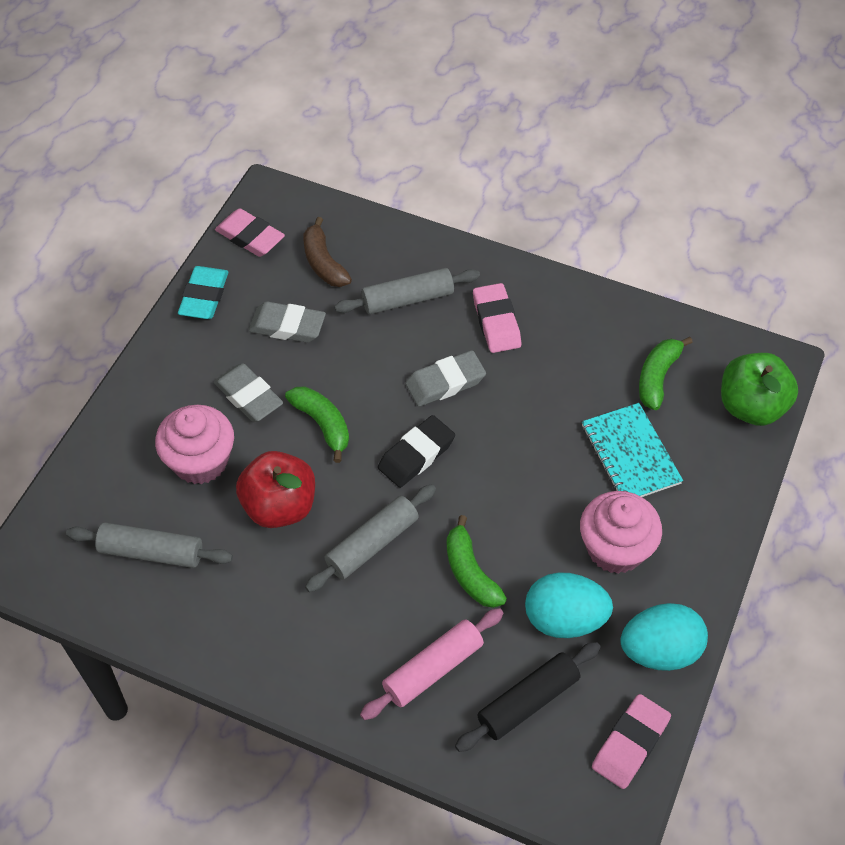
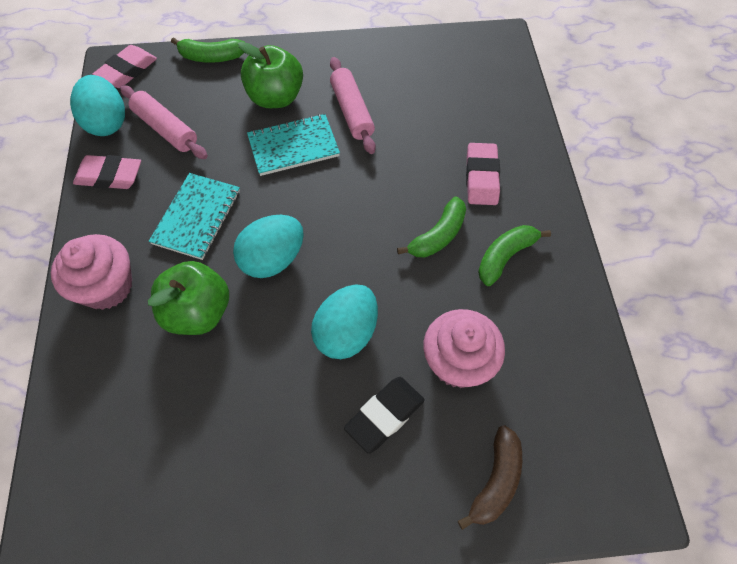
black rolling pin: 1 -> 0
green apple: 1 -> 2
grey eraser: 3 -> 0
grey rolling pin: 3 -> 0
pink rolling pin: 1 -> 2
red apple: 1 -> 0
turquoise egg: 2 -> 3
turquoise eraser: 1 -> 0
turquoise notebook: 1 -> 2

